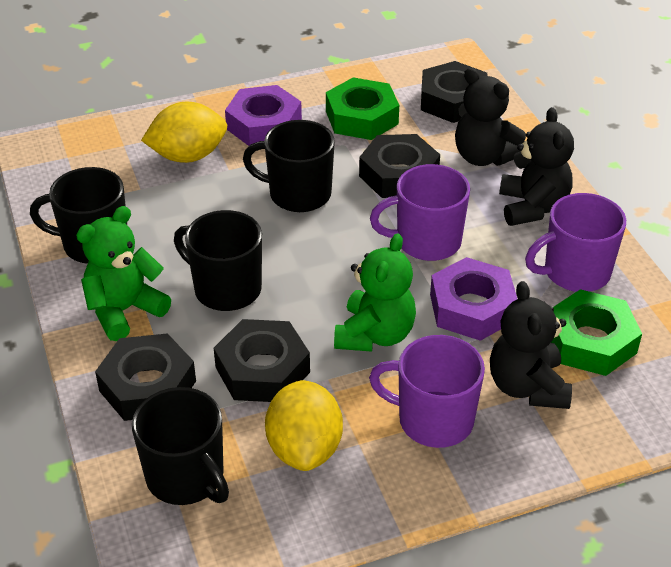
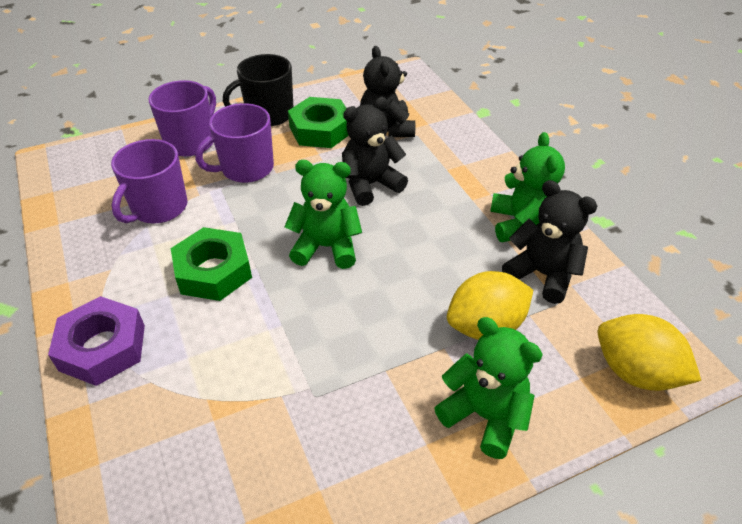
black mug: 4 -> 1
black nut: 4 -> 0
green teddy bear: 2 -> 3
purple nut: 2 -> 1

